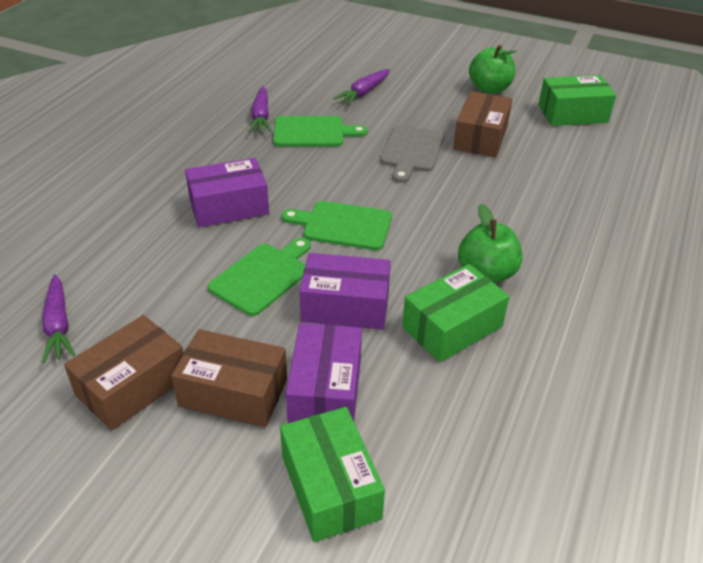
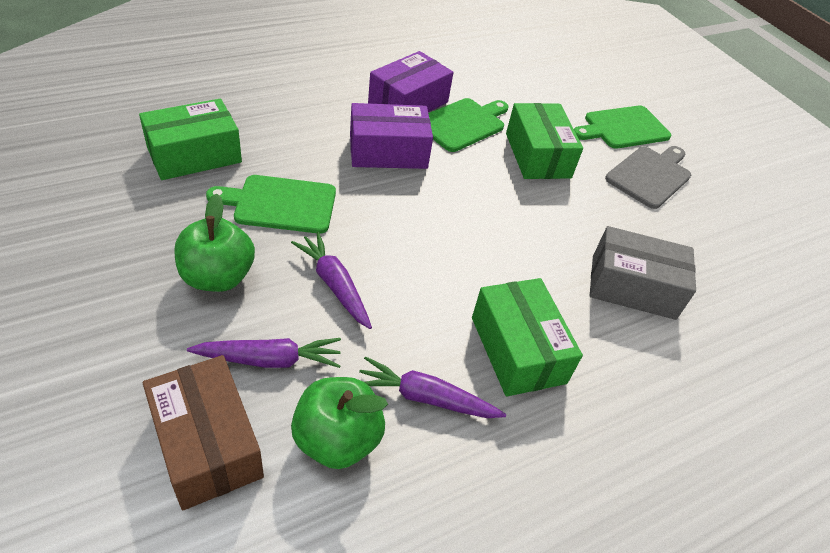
brown box: 3 -> 1
grey box: 0 -> 1
purple box: 3 -> 2

